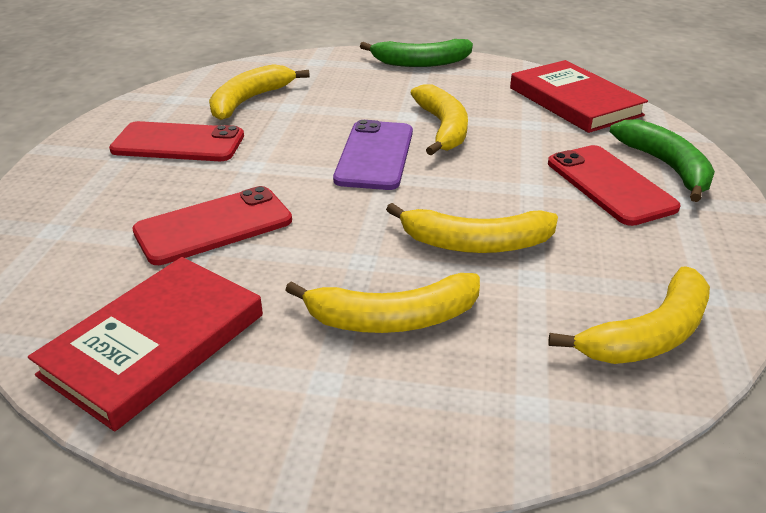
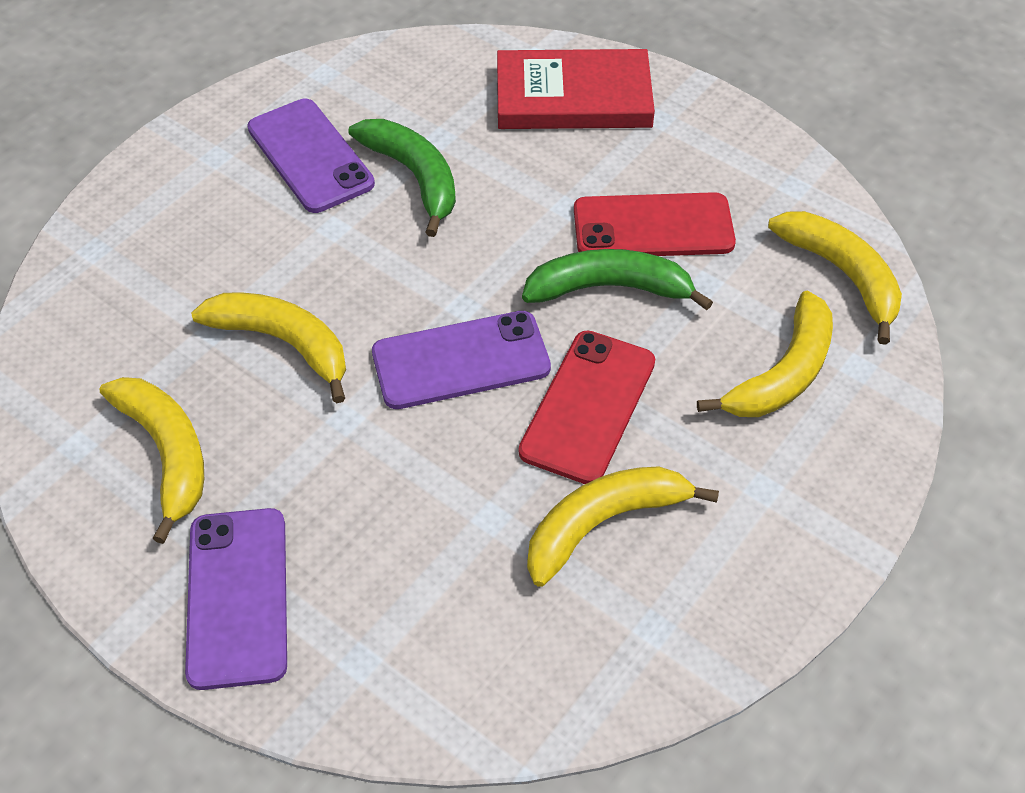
purple phone: 1 -> 3
red book: 2 -> 1
red phone: 3 -> 2

